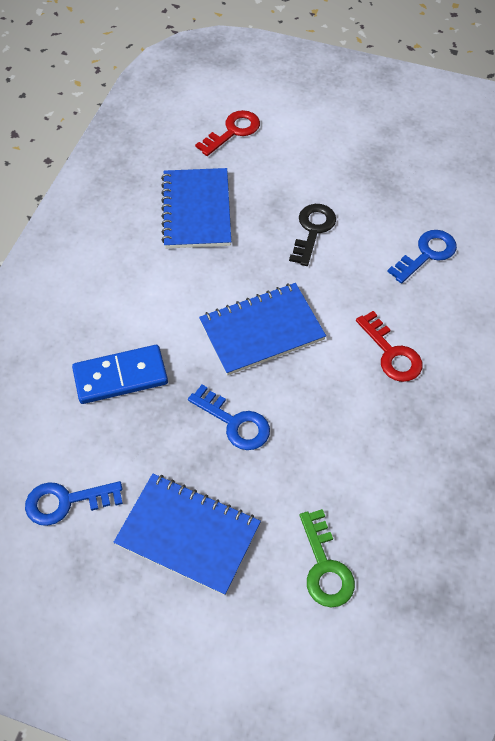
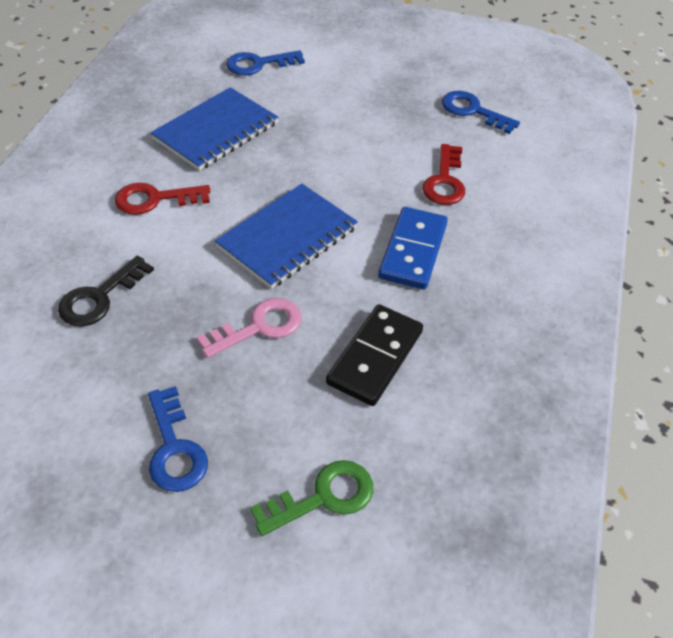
black domino: 0 -> 1
blue notebook: 3 -> 2
pink key: 0 -> 1

